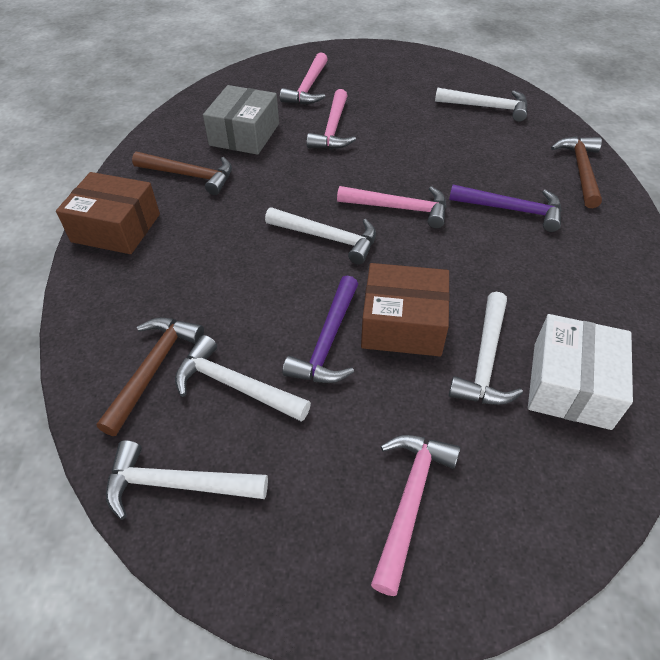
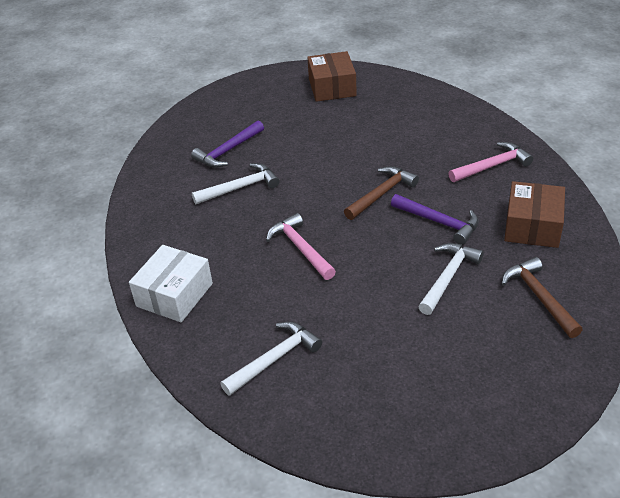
brown hammer: 3 -> 2
grey box: 1 -> 0
pink hammer: 4 -> 2
white hammer: 5 -> 3

